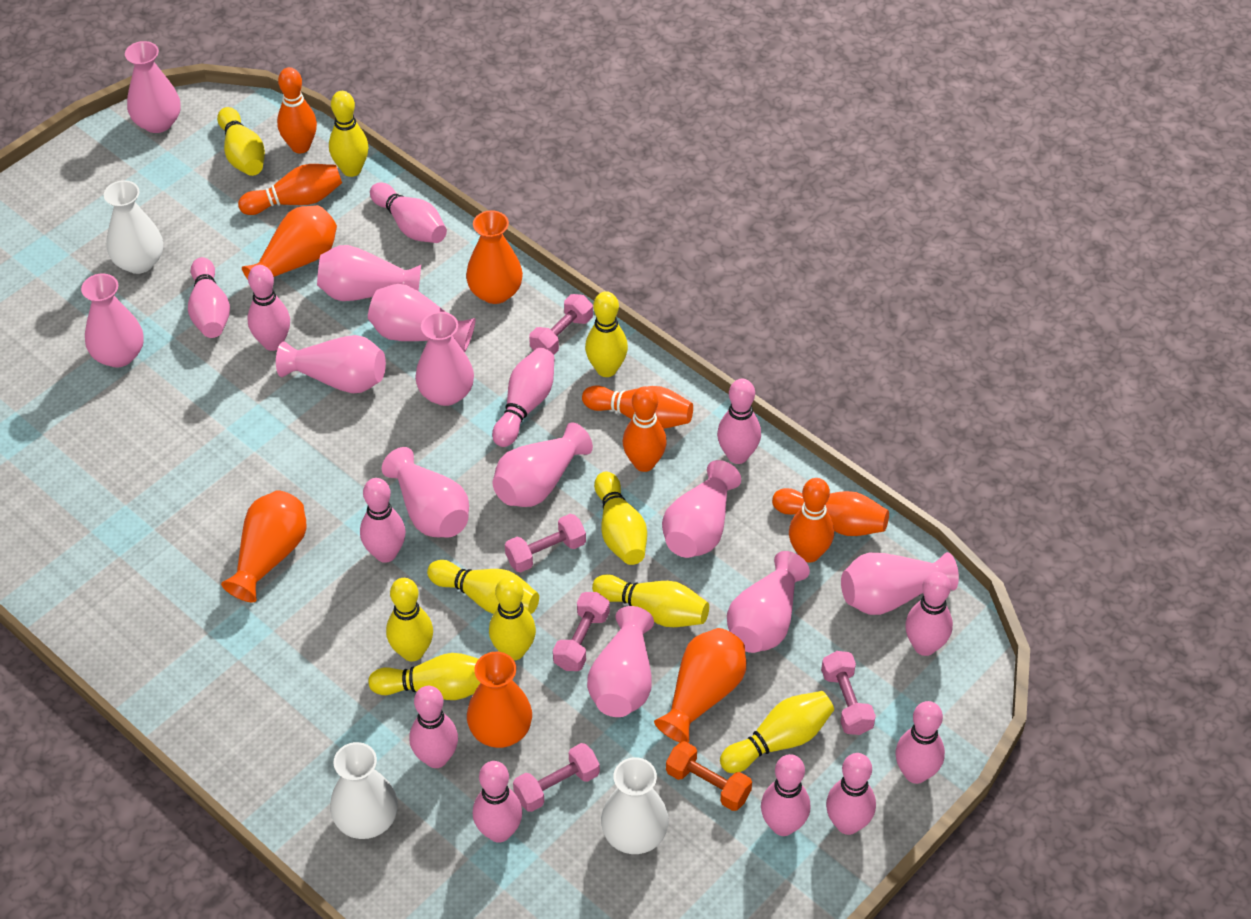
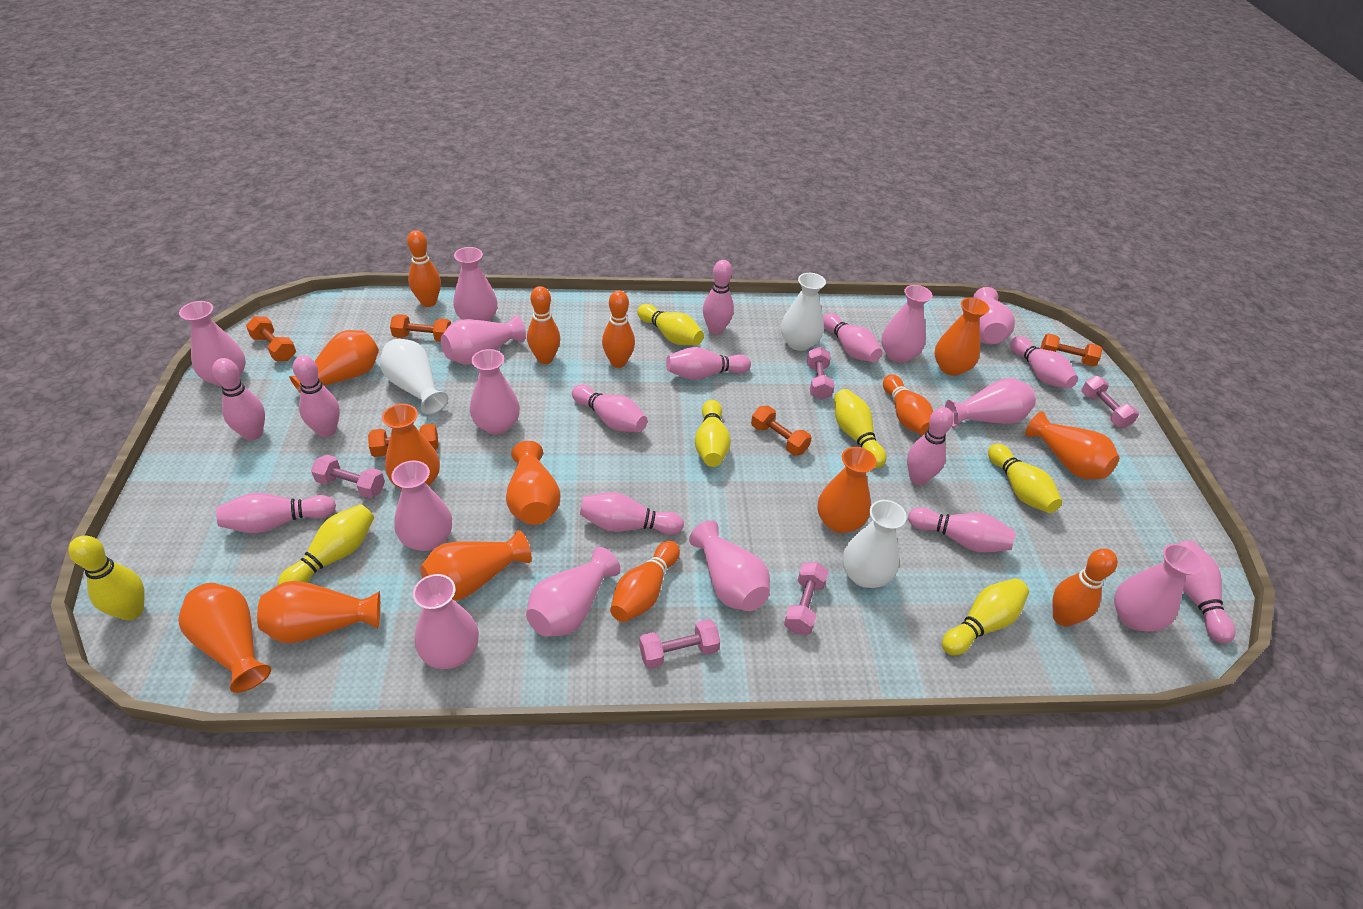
orange dumbbell: 1 -> 5
orange vase: 5 -> 9
yellow bowling pin: 10 -> 7

